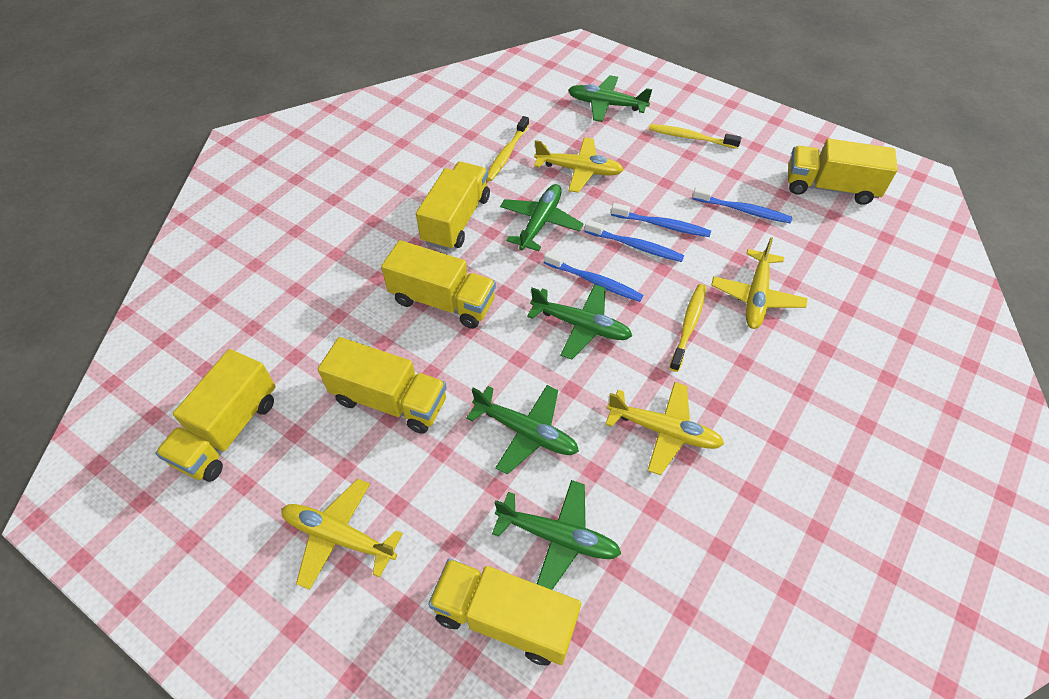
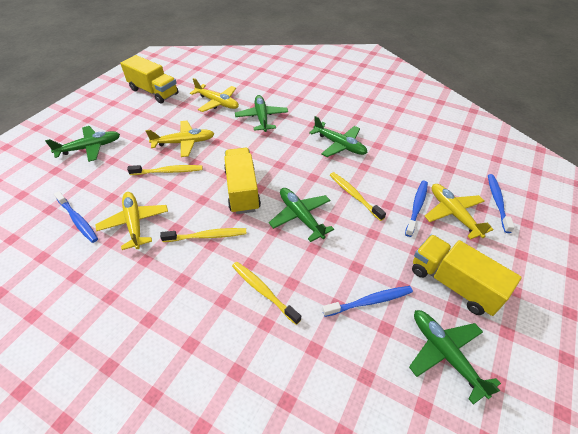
yellow toothbrush: 3 -> 4
yellow truck: 6 -> 3

